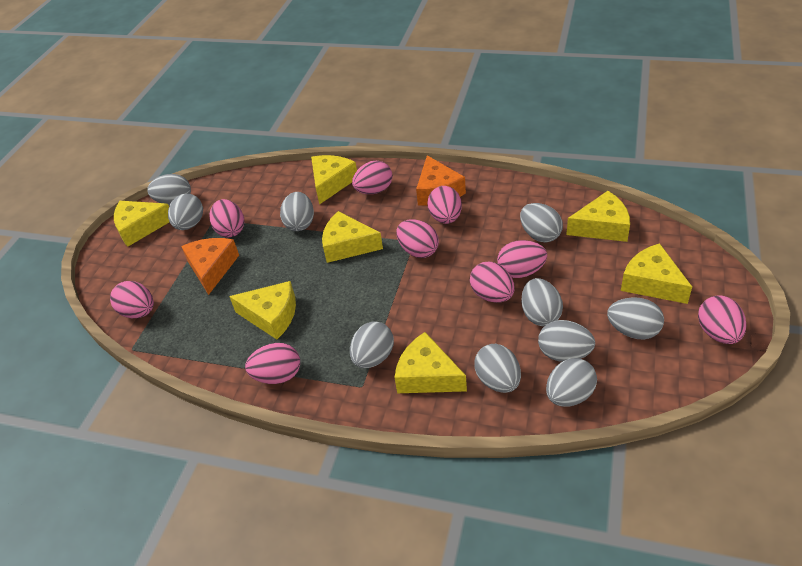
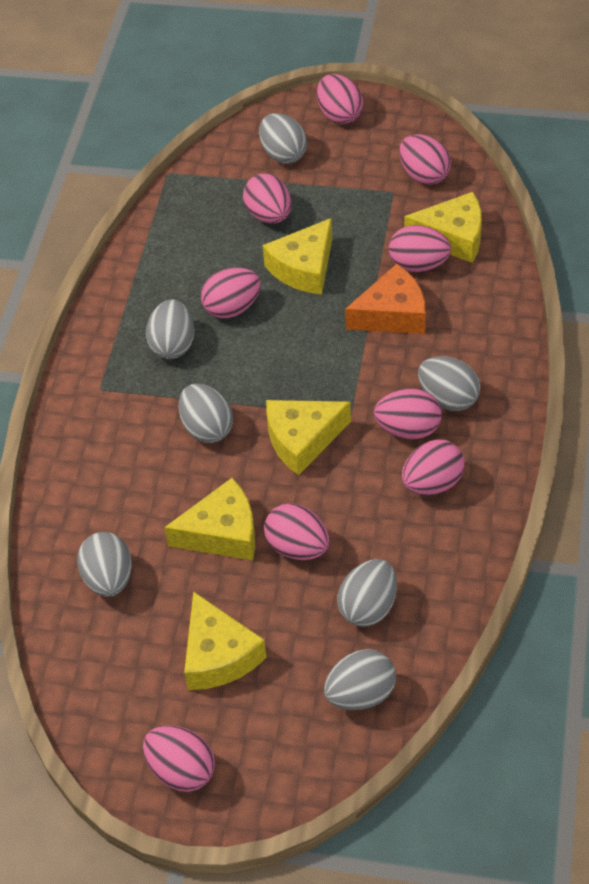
grey egg: 10 -> 7
orange cheese: 2 -> 1
yellow cheese: 7 -> 5

